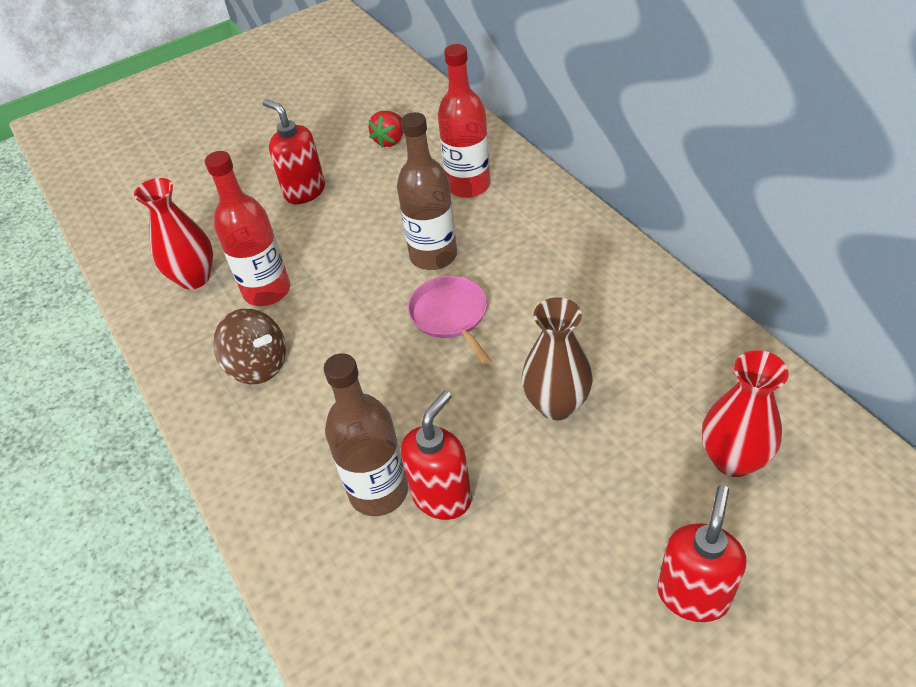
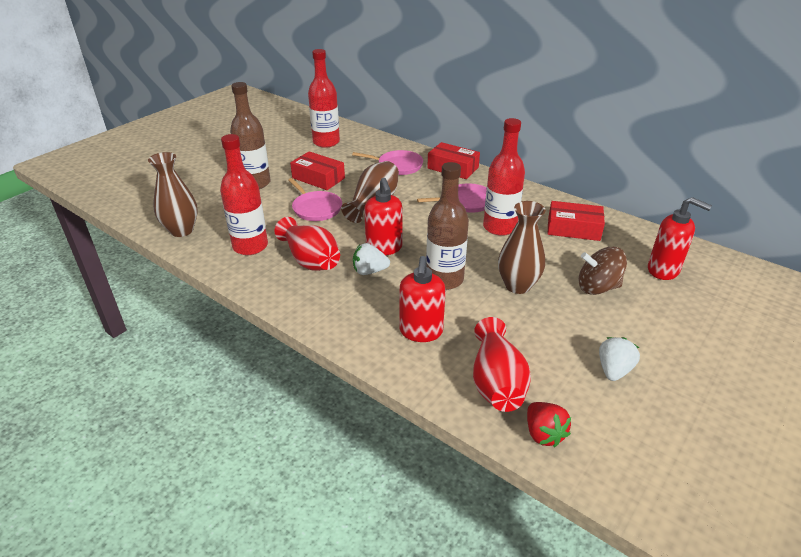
brown vase: 1 -> 3
pink pan: 1 -> 3
red bottle: 2 -> 3
red box: 0 -> 3
white strawberry: 0 -> 2

